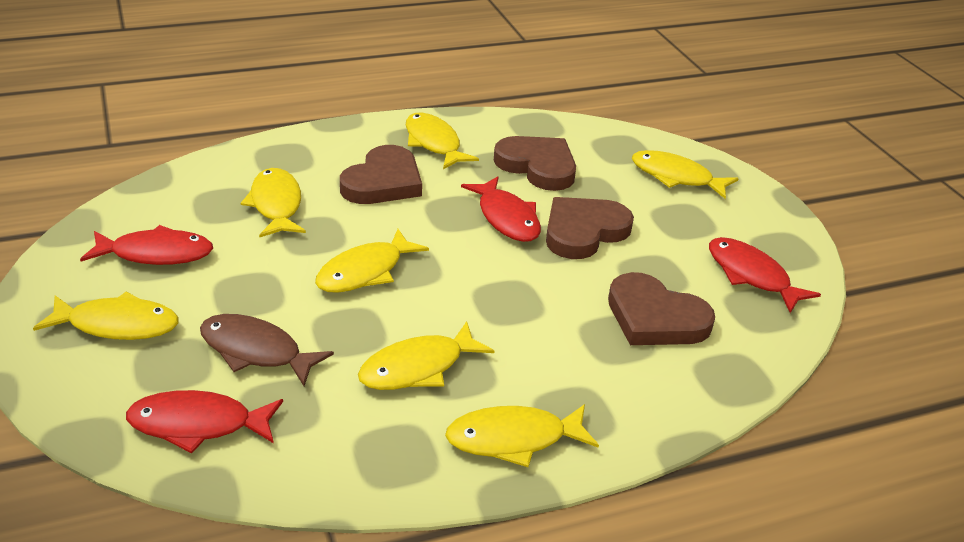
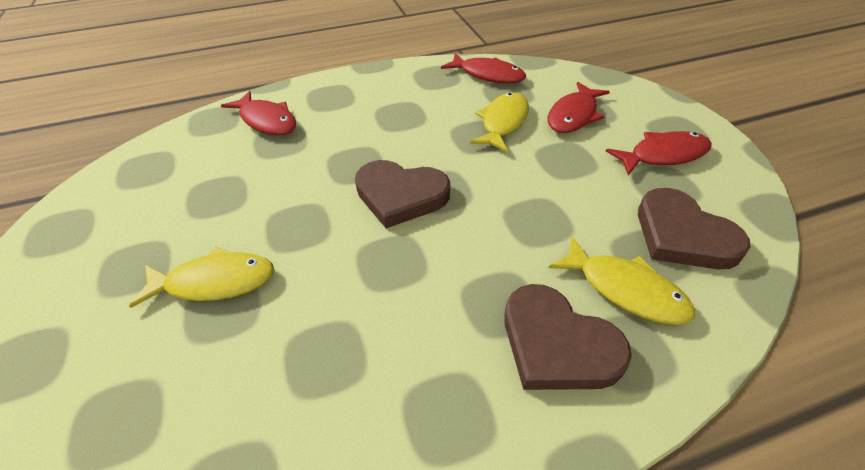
brown fish: 1 -> 0
brown heart: 4 -> 3
yellow fish: 7 -> 3

